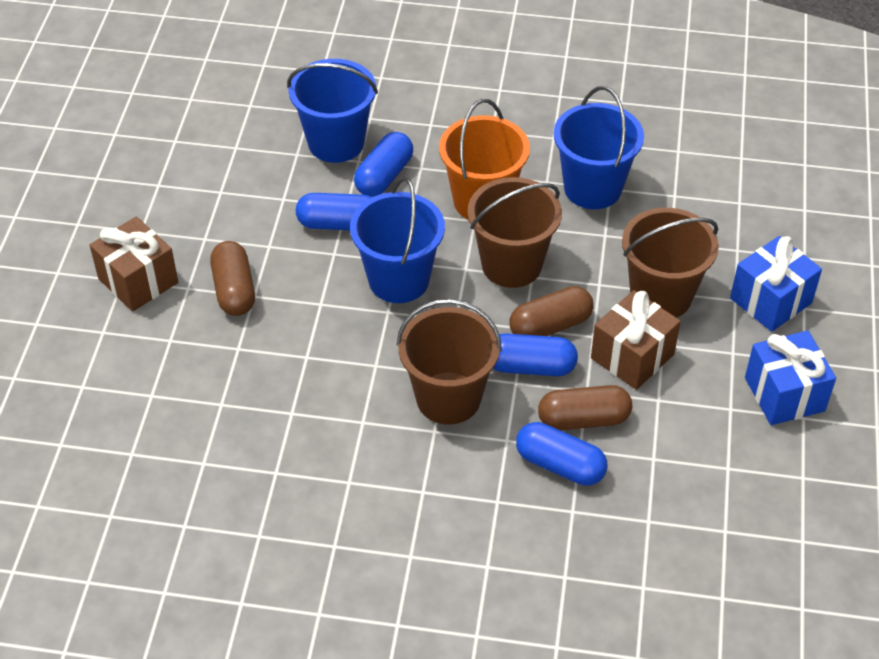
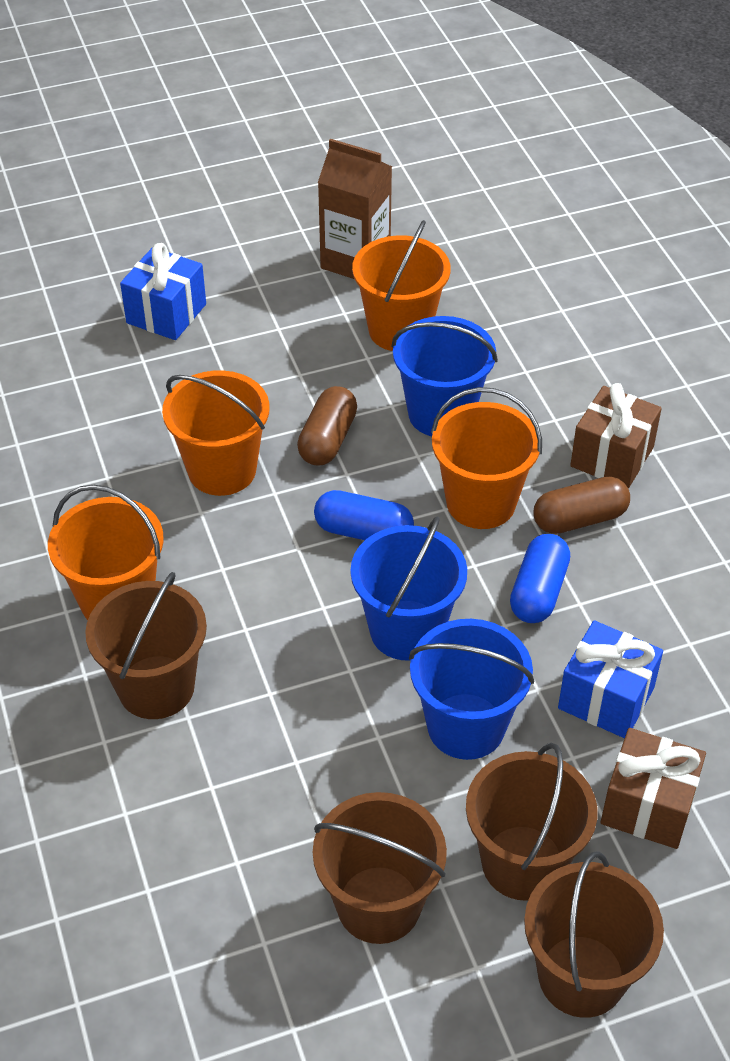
blue capsule: 4 -> 2
brown bucket: 3 -> 4
brown capsule: 3 -> 2
brown carton: 0 -> 1
orange bucket: 1 -> 4

